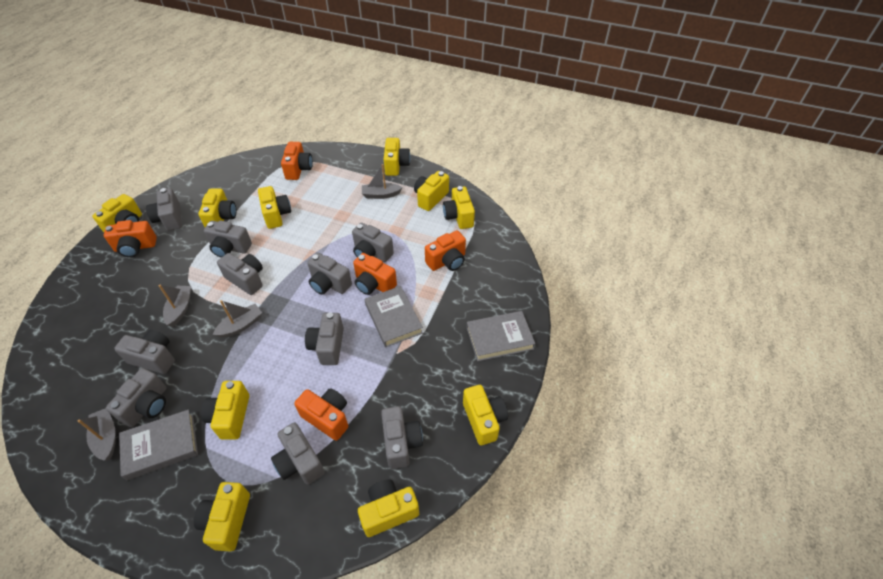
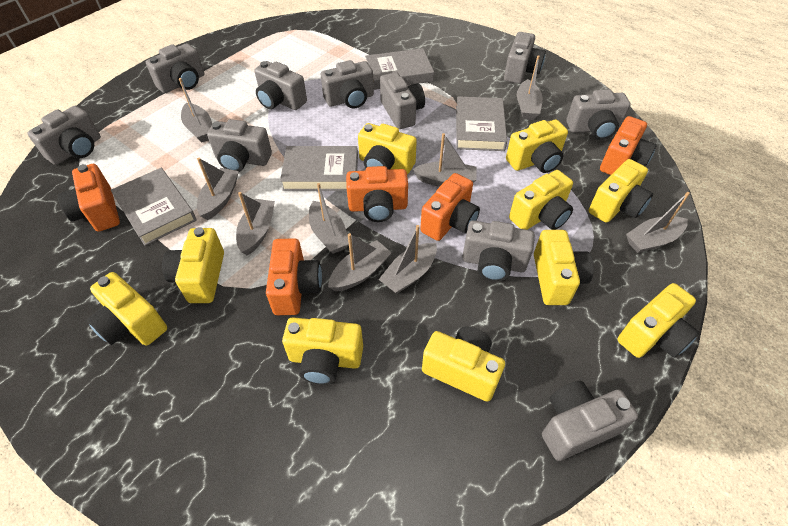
grey boat: 4 -> 9
grey book: 3 -> 4

